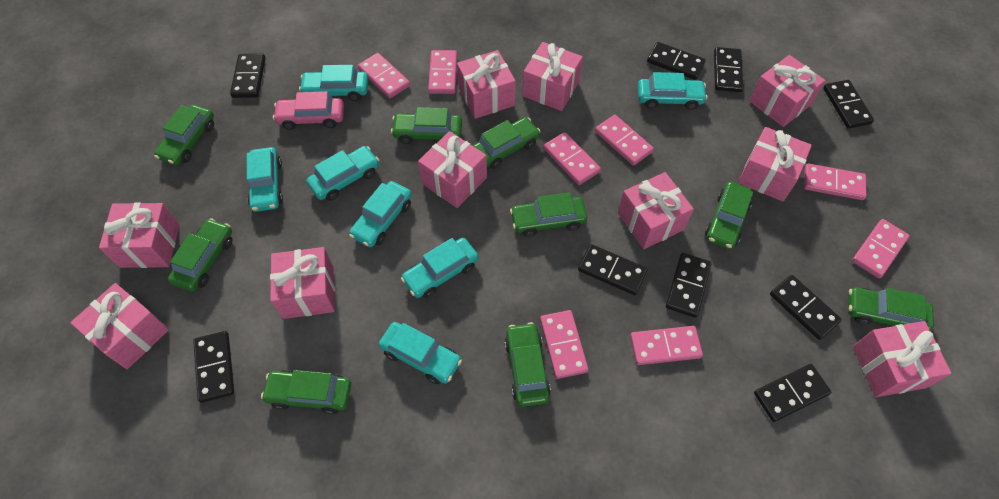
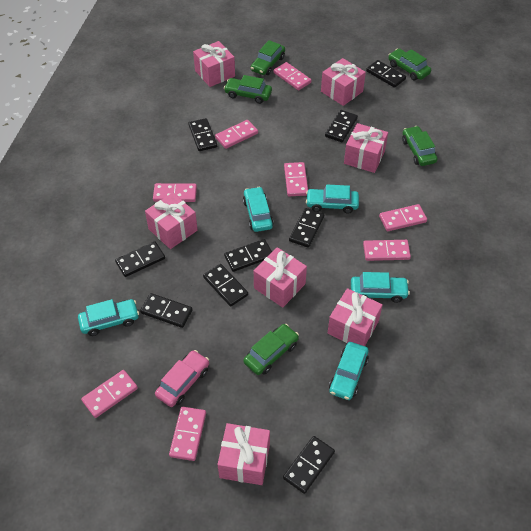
green car: 9 -> 5
pink gift: 10 -> 7
turquoise car: 7 -> 5

